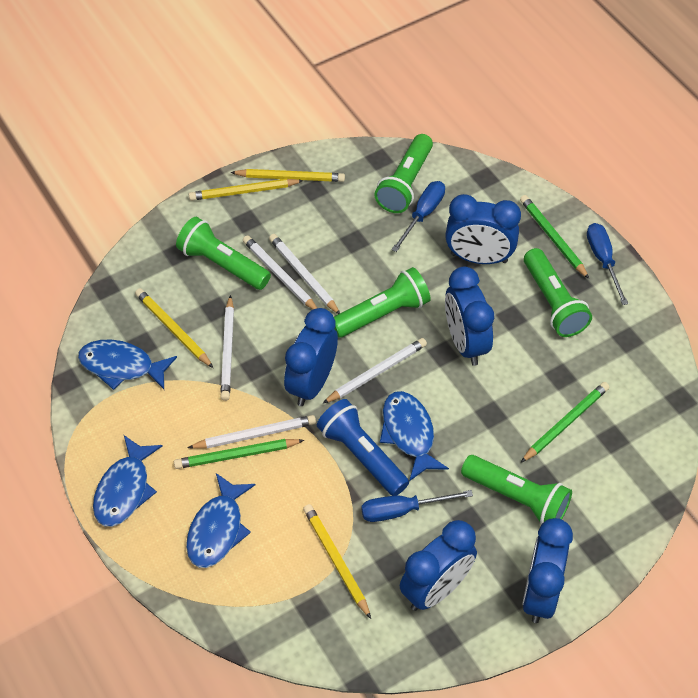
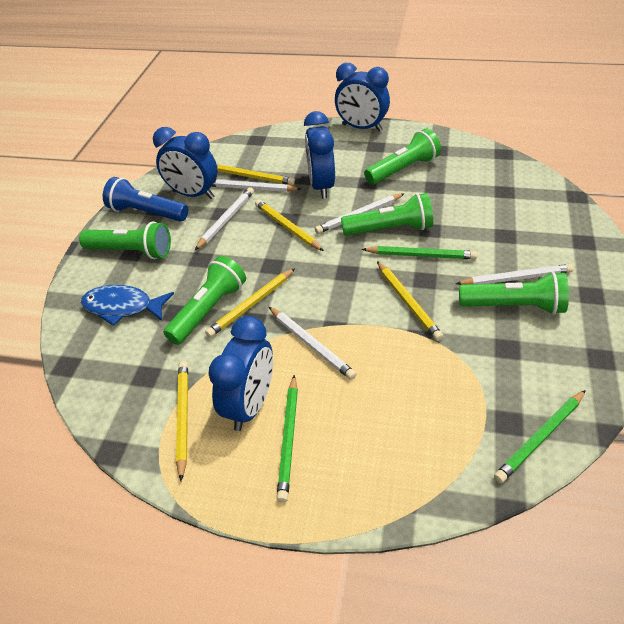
blue clock: 5 -> 4
blue fish: 4 -> 1
blue screwdriver: 3 -> 0
yellow pencil: 4 -> 5

